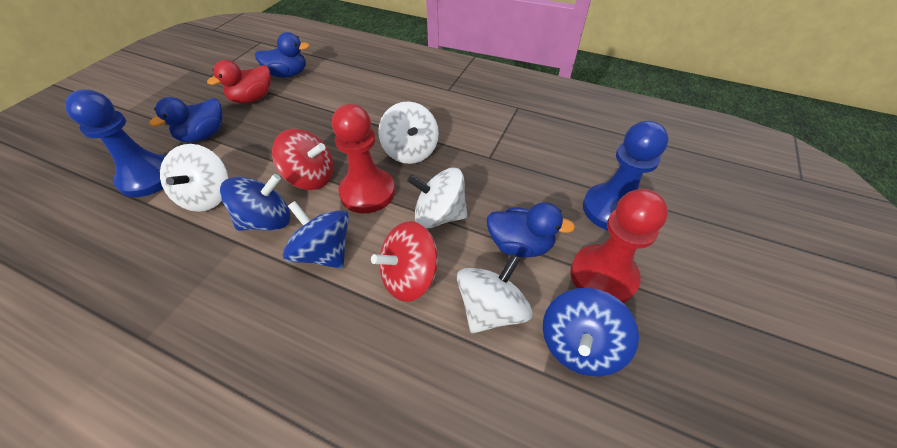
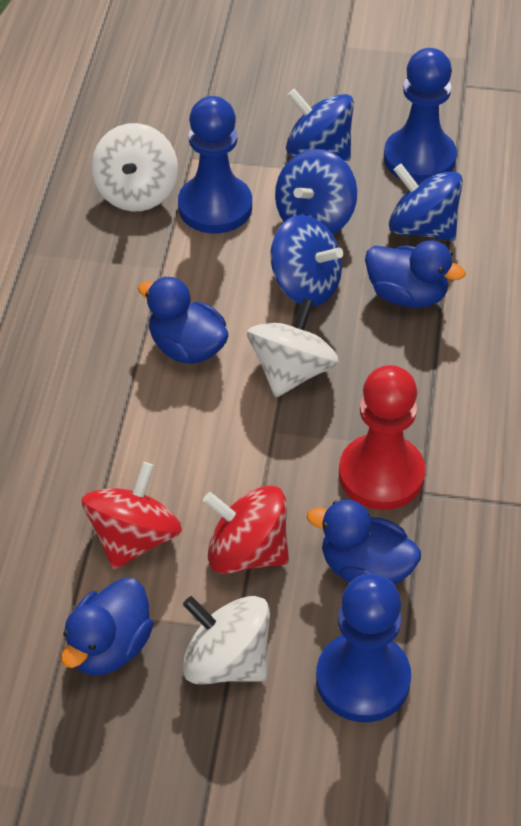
blue duck: 3 -> 4
blue pawn: 2 -> 3
blue spinning top: 3 -> 4
red duck: 1 -> 0
red pawn: 2 -> 1
white spinning top: 4 -> 3

